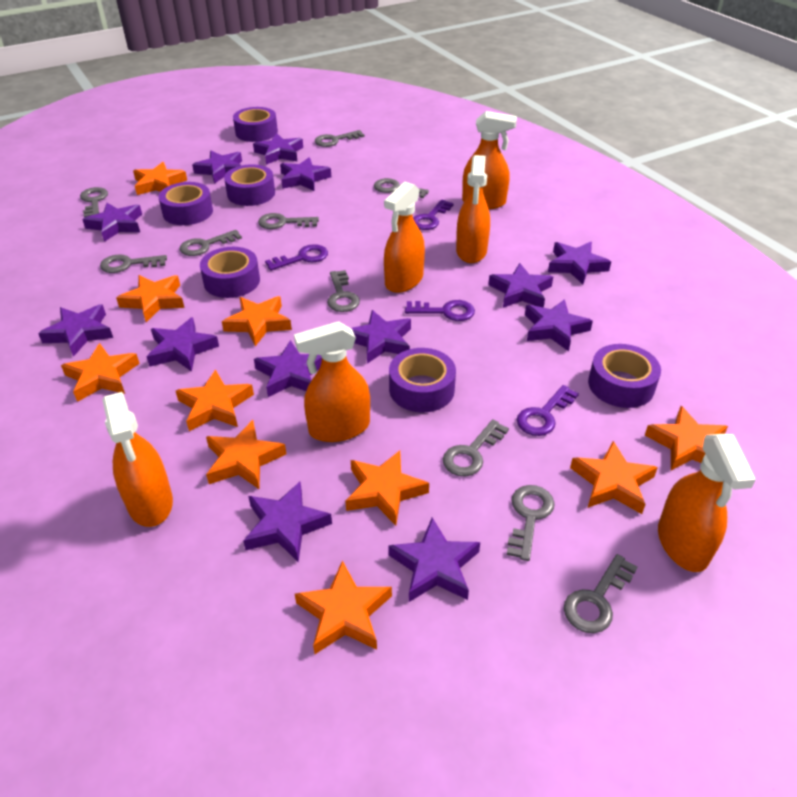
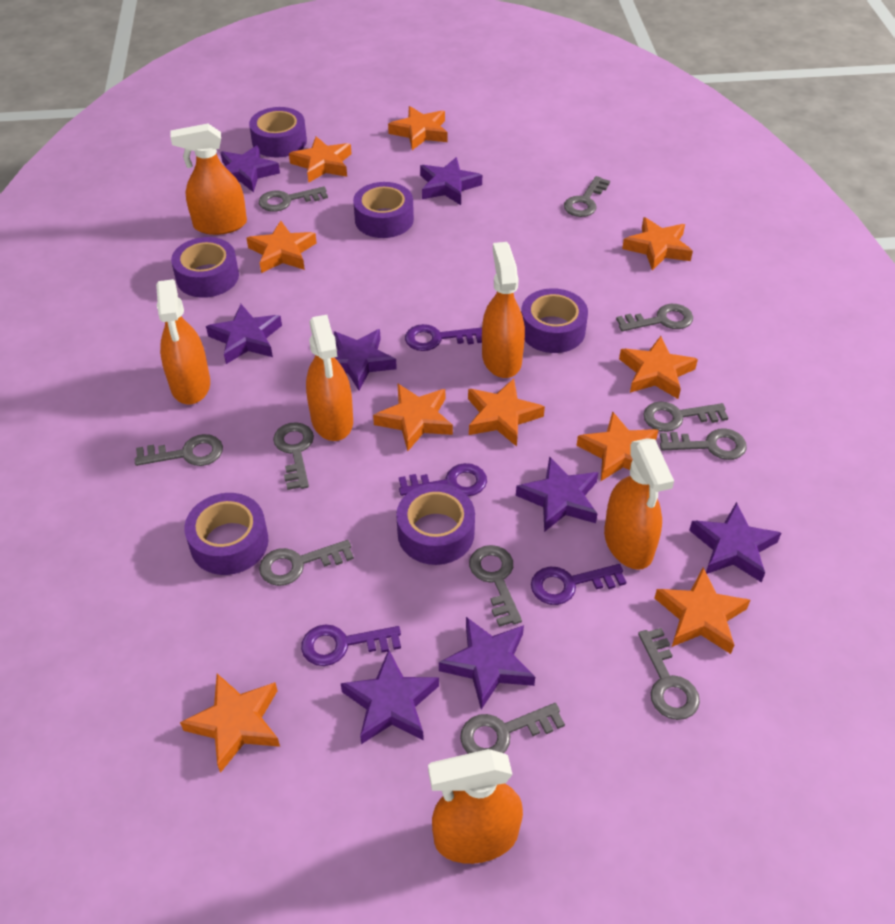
grey key: 10 -> 11
purple star: 13 -> 8

